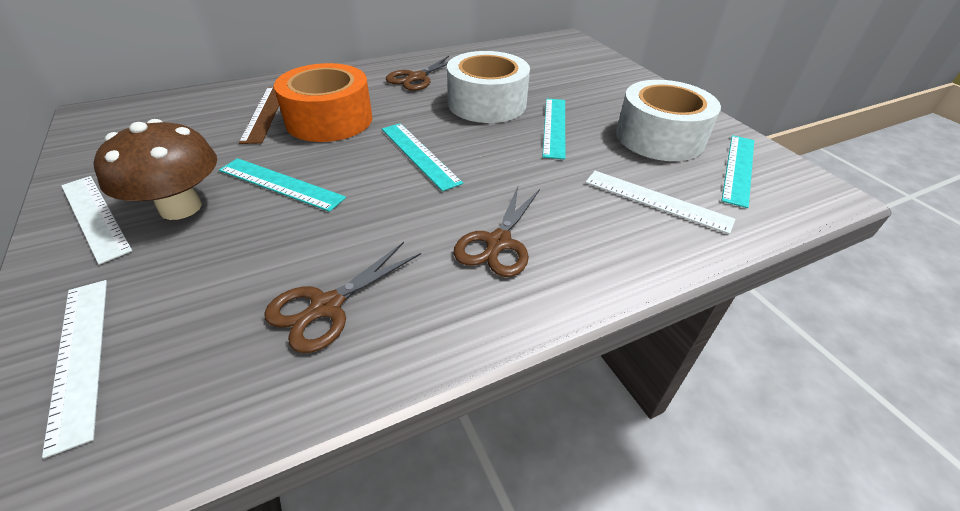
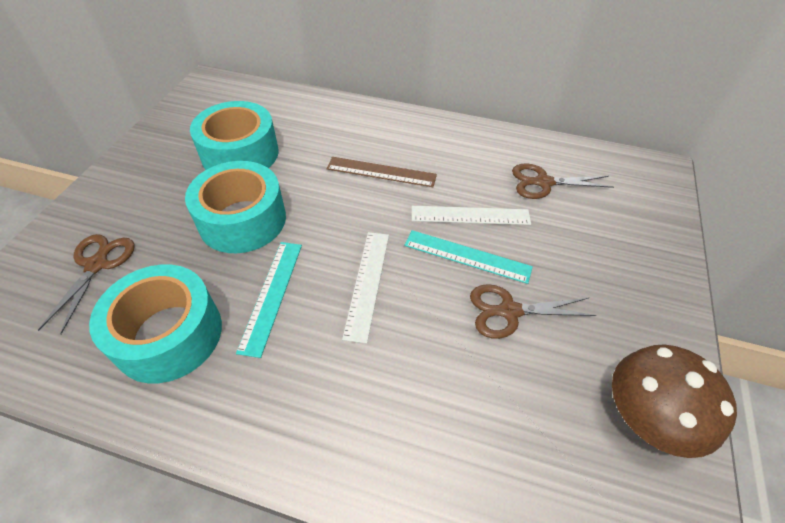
orange tape: 1 -> 0
turquoise ruler: 4 -> 2
turquoise tape: 0 -> 3
white ruler: 3 -> 2
white tape: 2 -> 0

